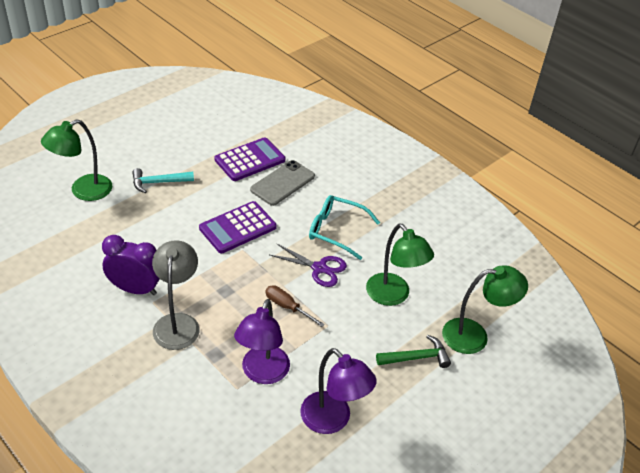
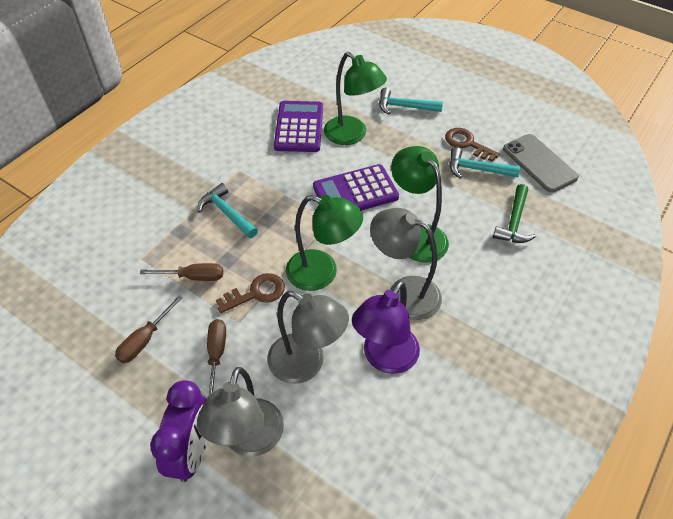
brown key: 0 -> 2
brown screwdriver: 1 -> 3
grey lamp: 1 -> 3
purple lamp: 2 -> 1
purple scissors: 1 -> 0
turquoise glasses: 1 -> 0
turquoise hammer: 1 -> 3

